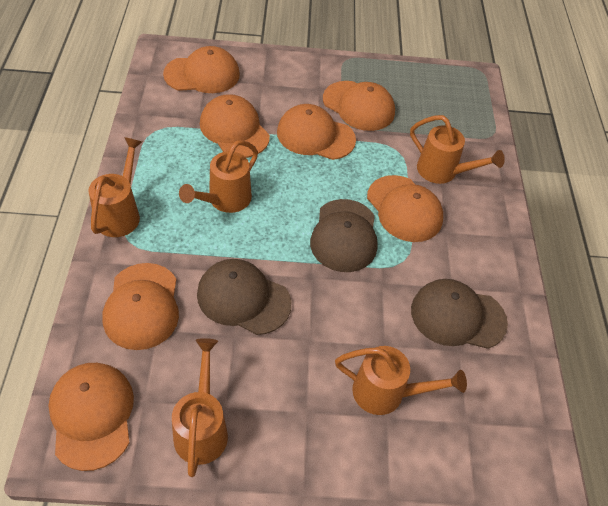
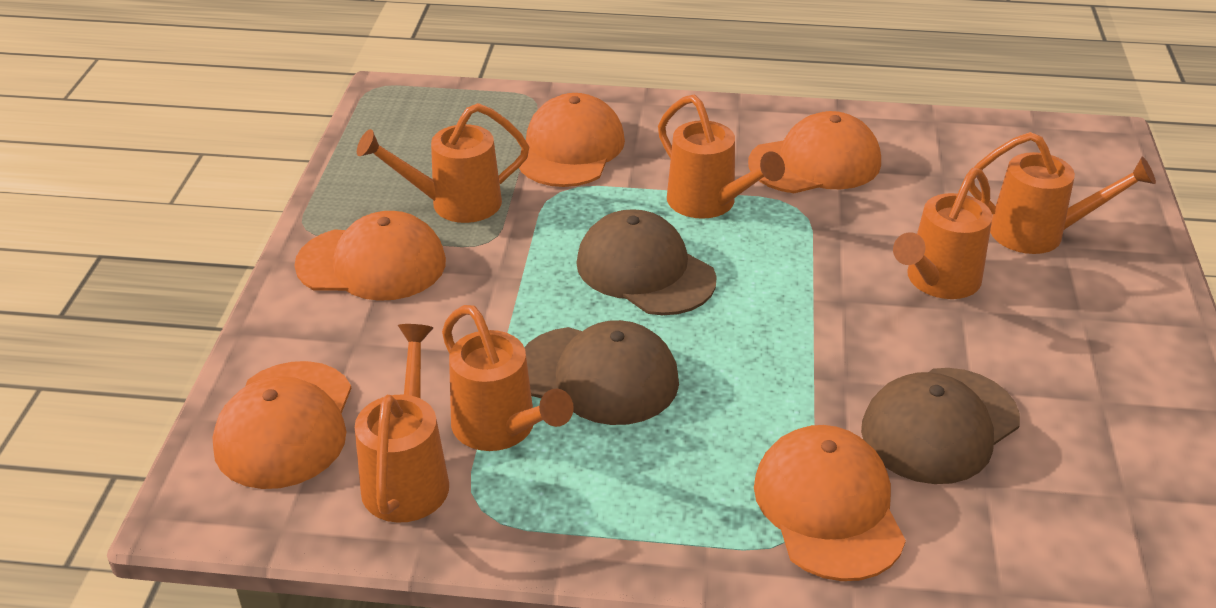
orange cap: 7 -> 5
orange watering can: 5 -> 6

